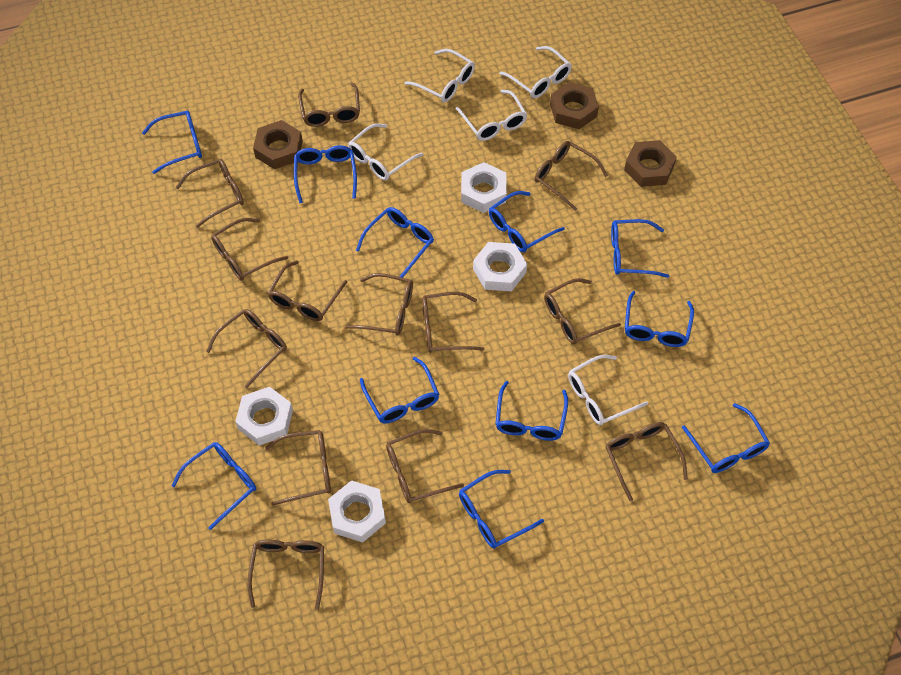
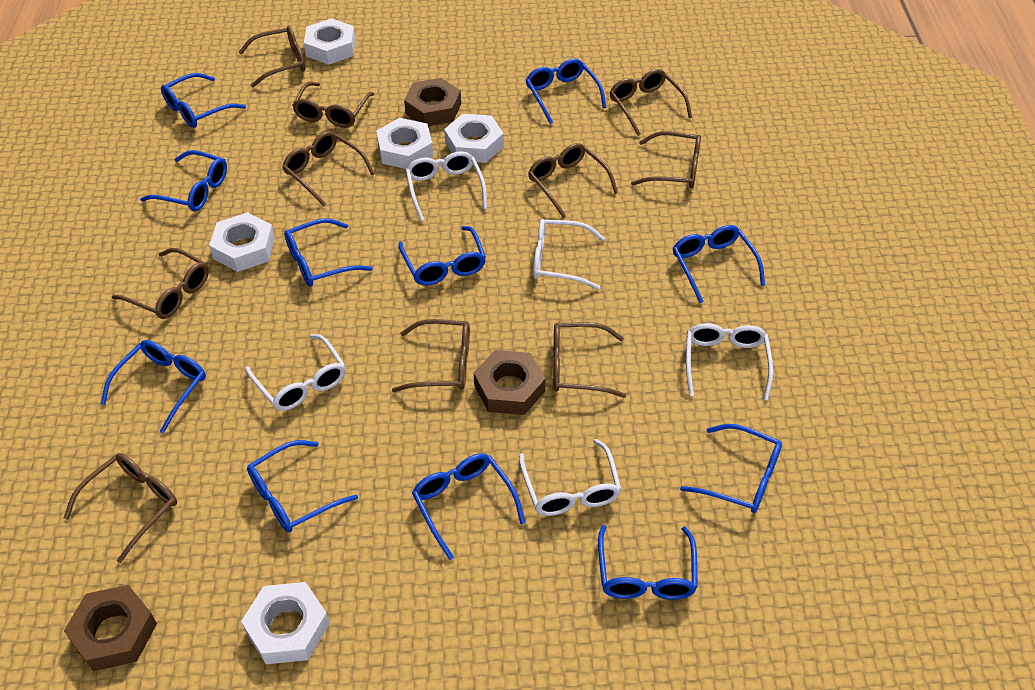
brown glasses: 13 -> 10
white nut: 4 -> 5

